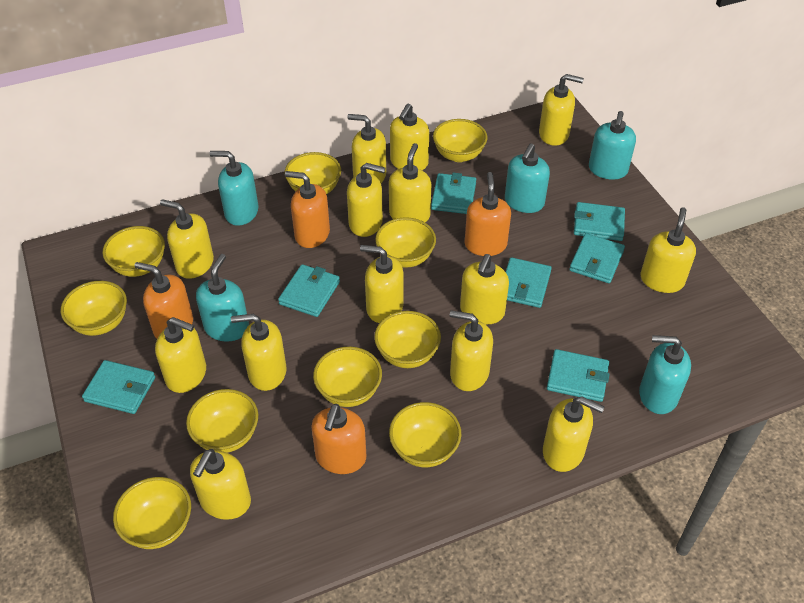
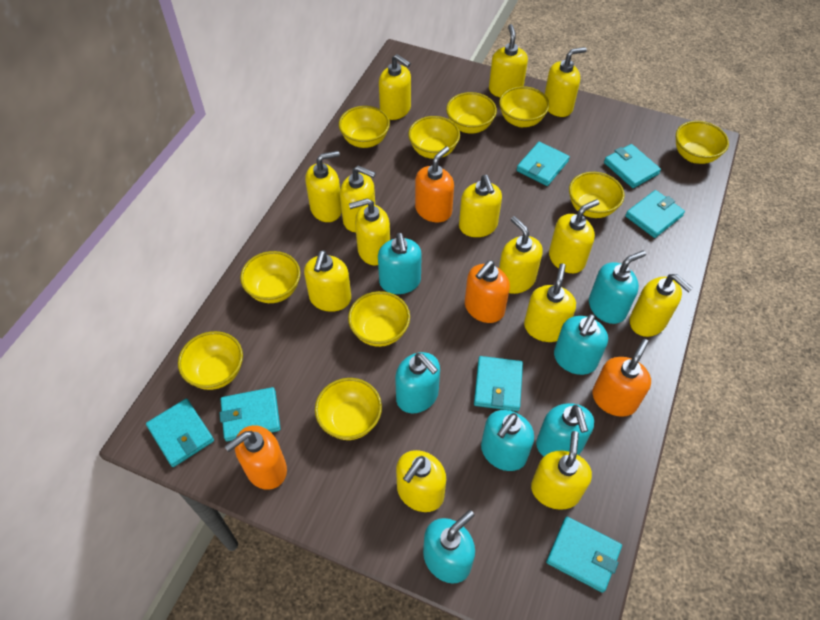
turquoise soap dispenser: 5 -> 7

